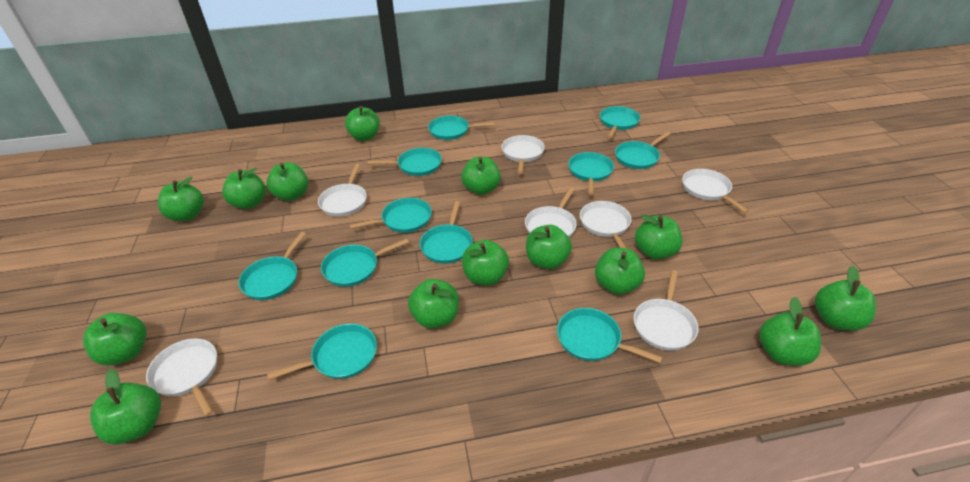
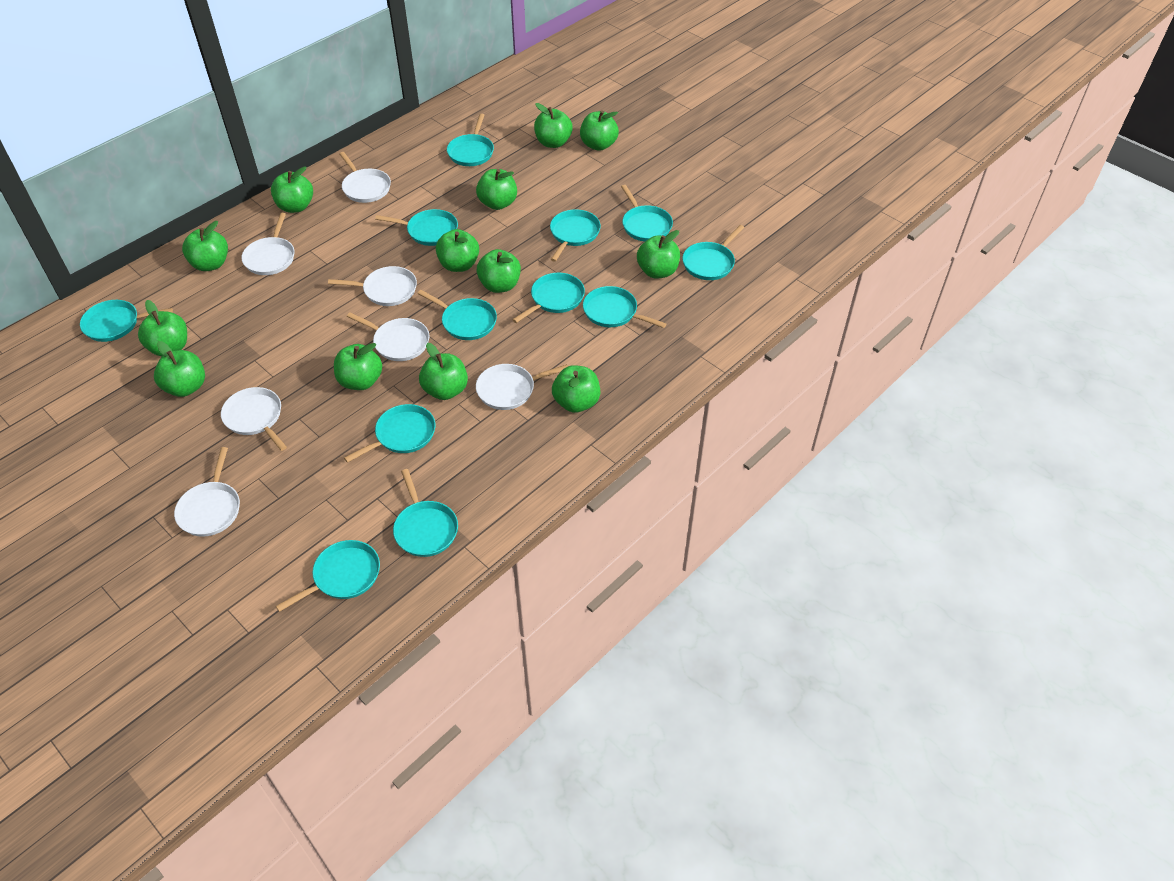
green apple: 14 -> 13
turquoise pan: 11 -> 12

